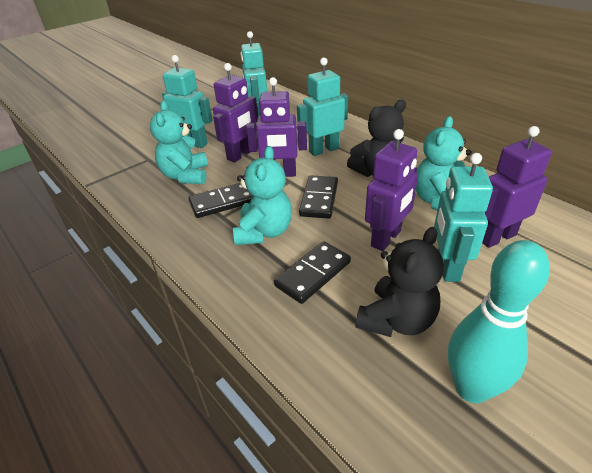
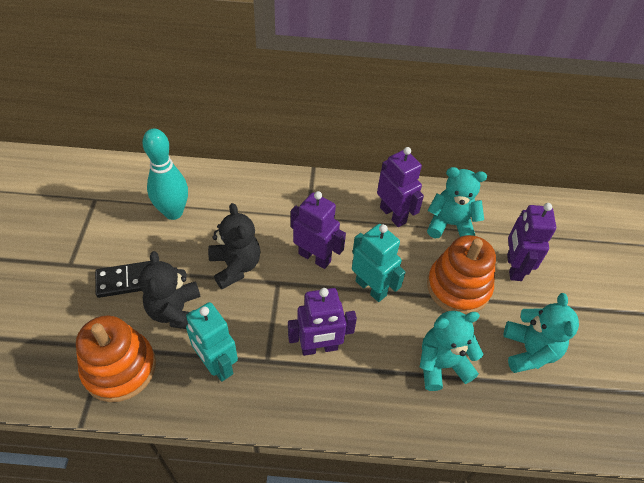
black domino: 3 -> 1
orange stacking toy: 0 -> 2
turquoise robot: 4 -> 2

